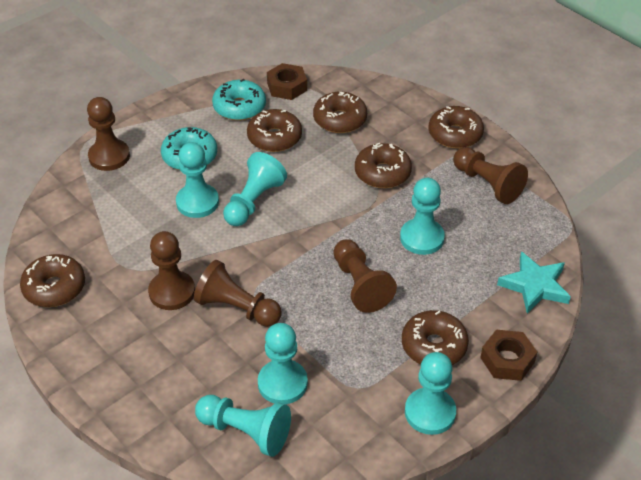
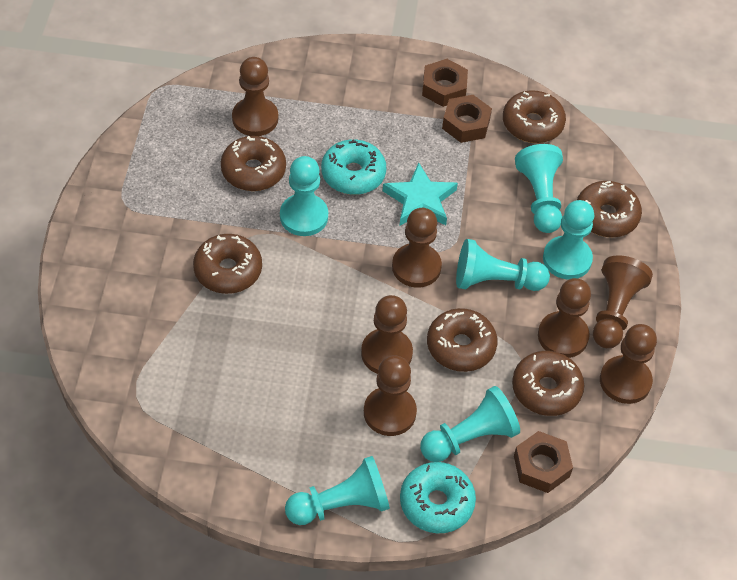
brown nut: 2 -> 3
brown pawn: 5 -> 7

